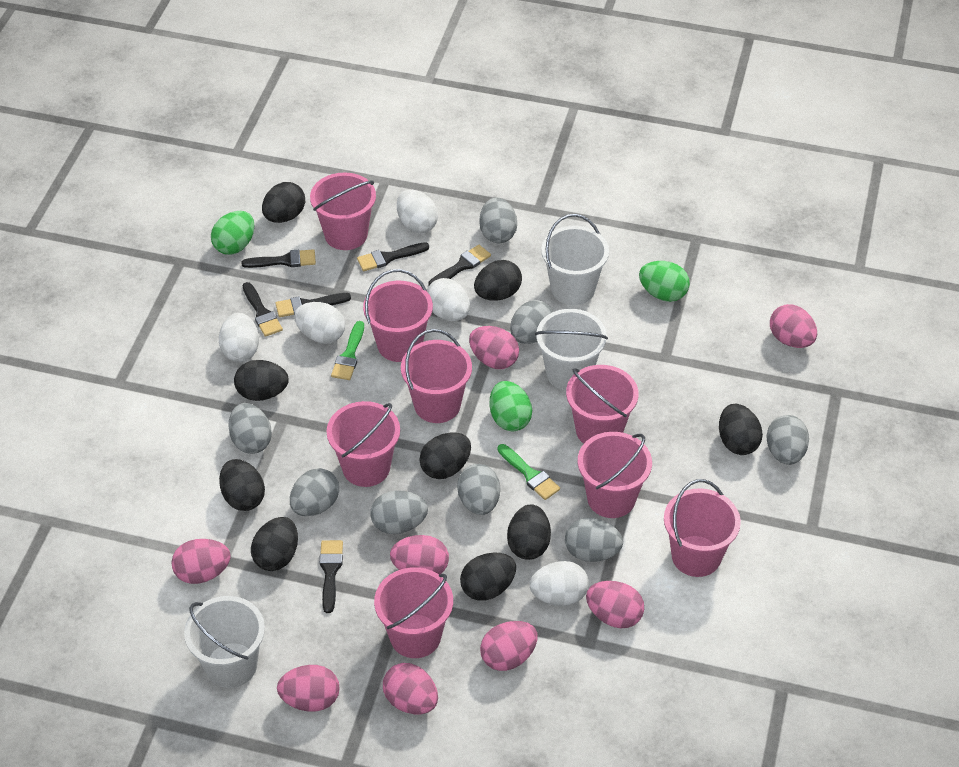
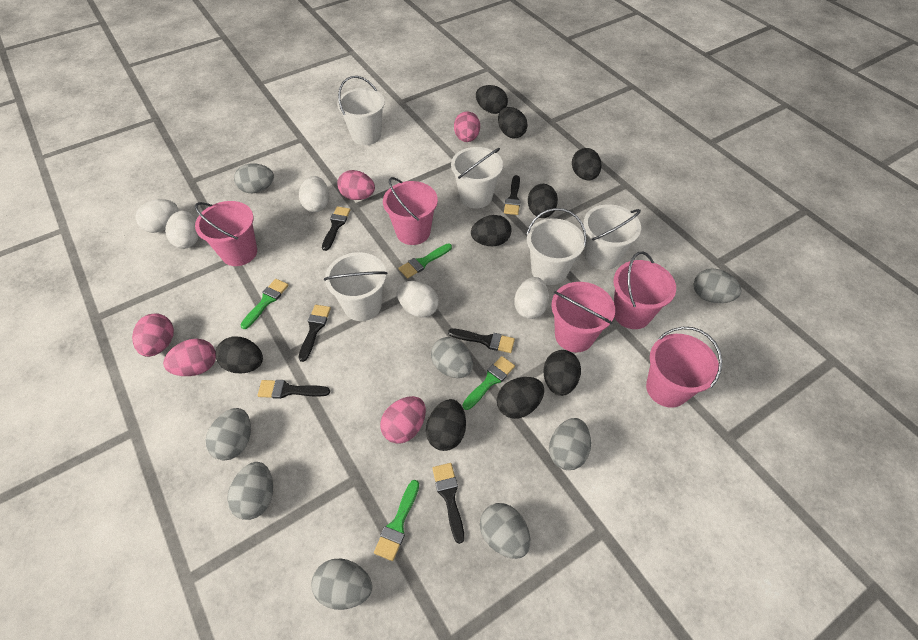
green brush: 2 -> 4
green egg: 3 -> 0
pink bucket: 8 -> 5
pink egg: 8 -> 5
white bucket: 3 -> 5

